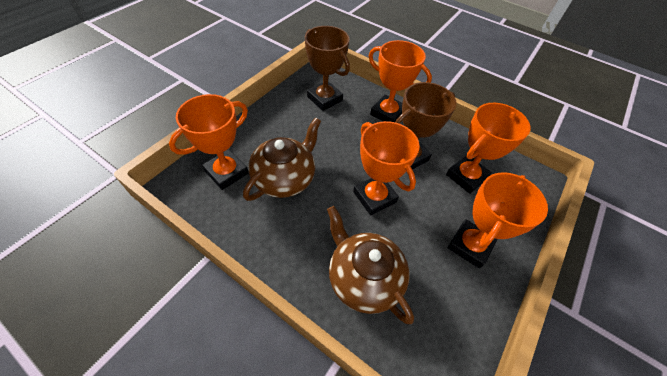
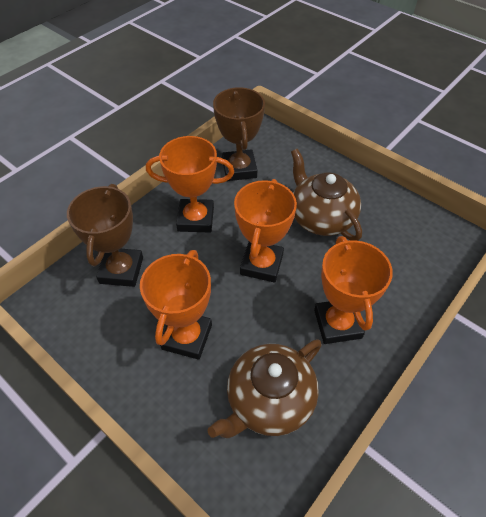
orange trophy: 5 -> 4

